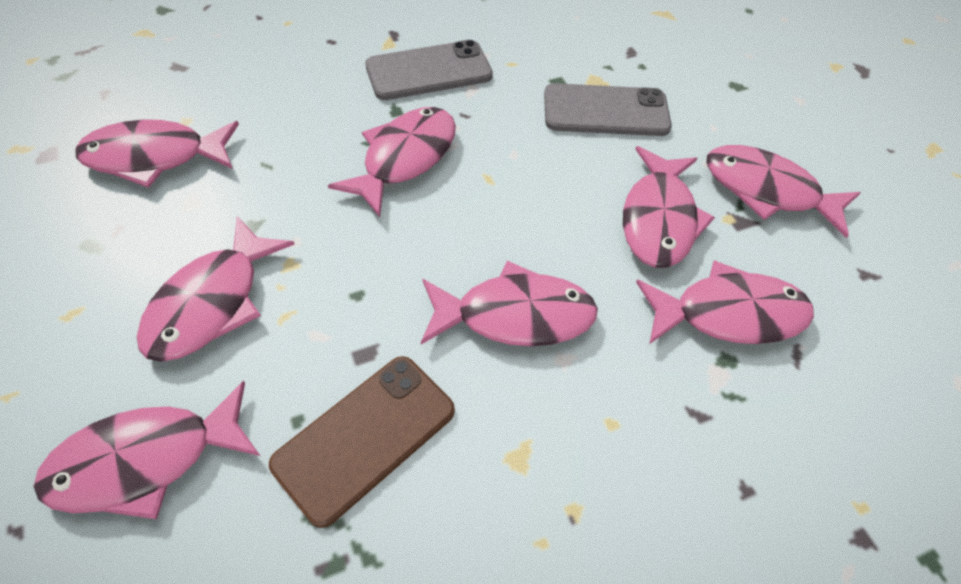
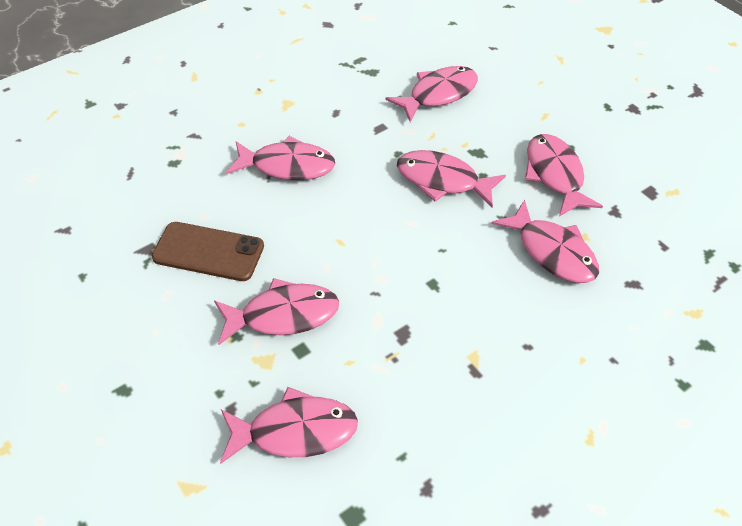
grey phone: 2 -> 0
pink fish: 8 -> 7

